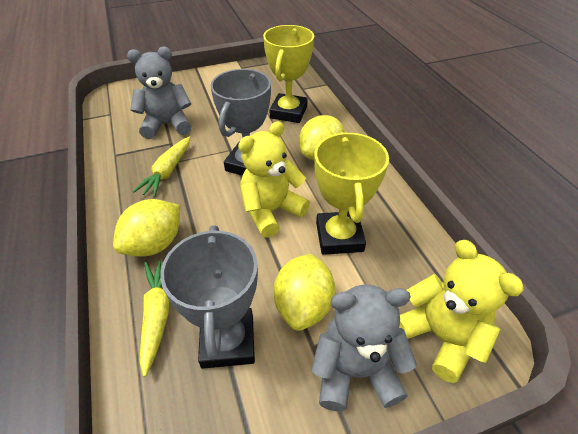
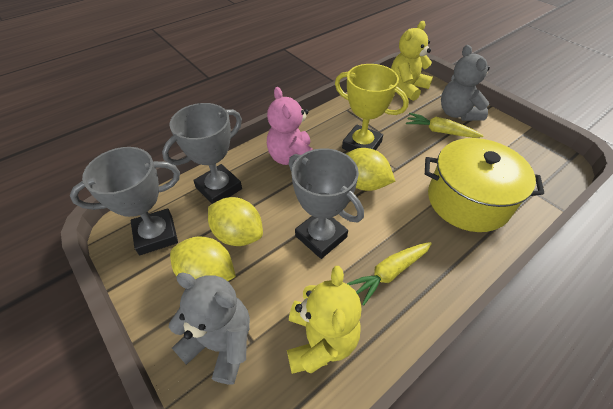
grey trophy: 2 -> 3
pink teddy bear: 0 -> 1
yellow pot: 0 -> 1
yellow trophy: 2 -> 1

